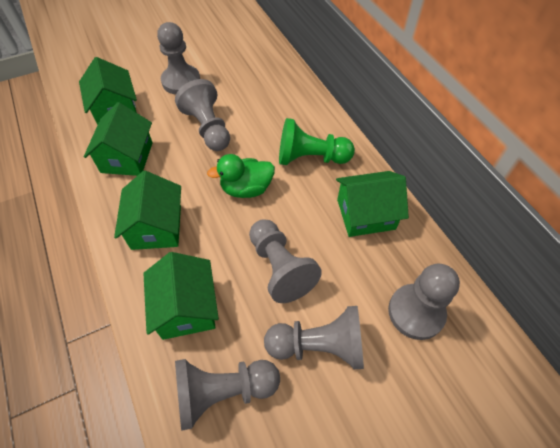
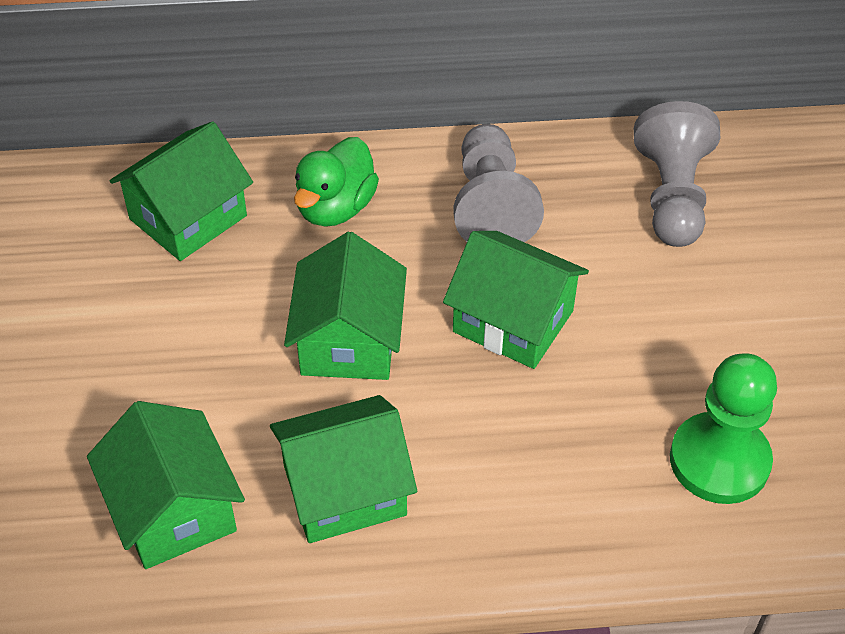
grey pawn: 6 -> 2

